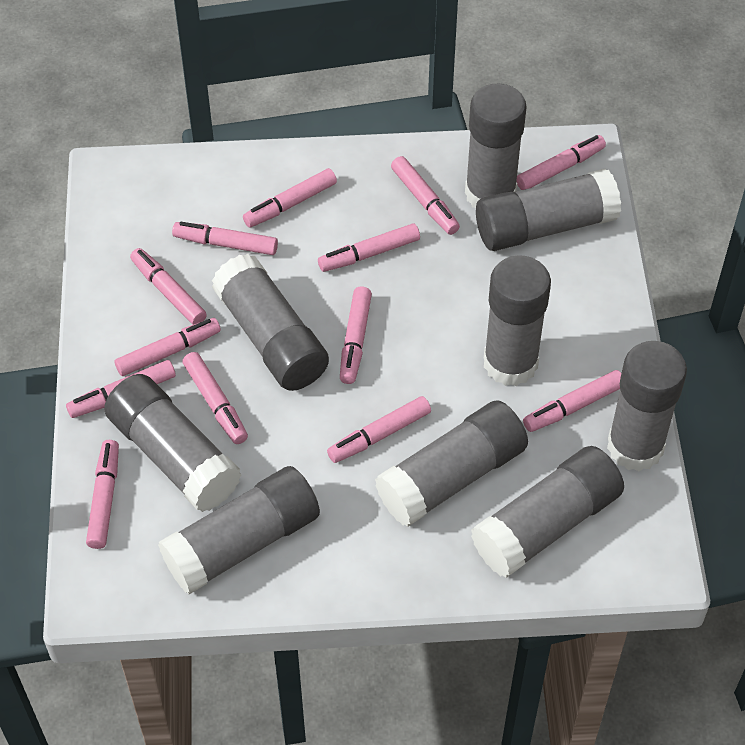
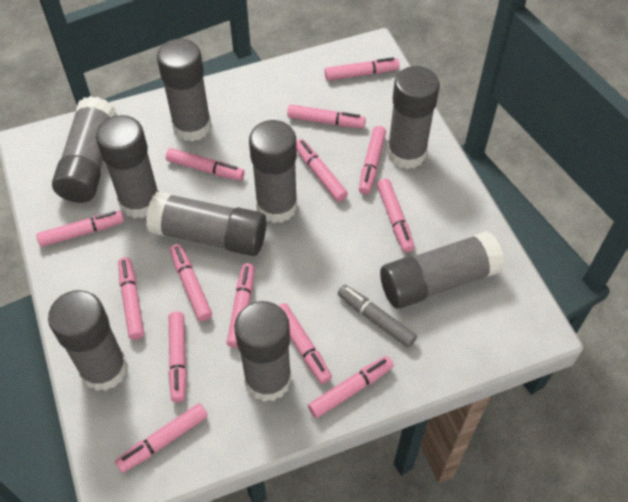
grey marker: 0 -> 1
pink marker: 13 -> 14

